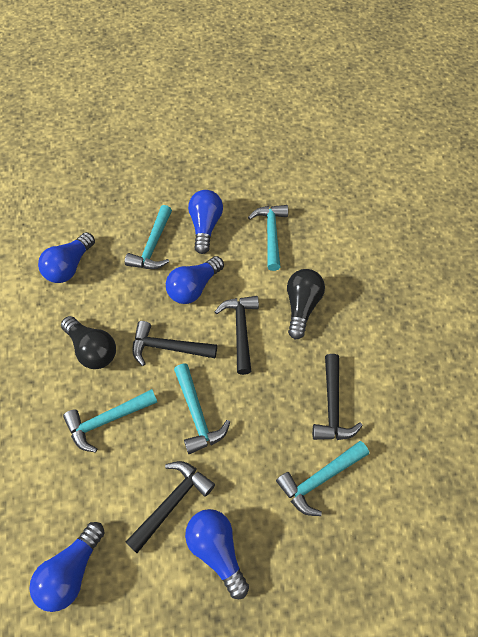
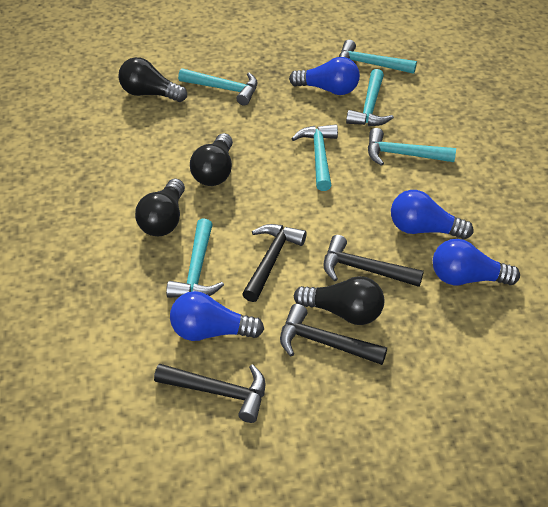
black light bulb: 2 -> 4
blue light bulb: 5 -> 4
turquoise hammer: 5 -> 6

